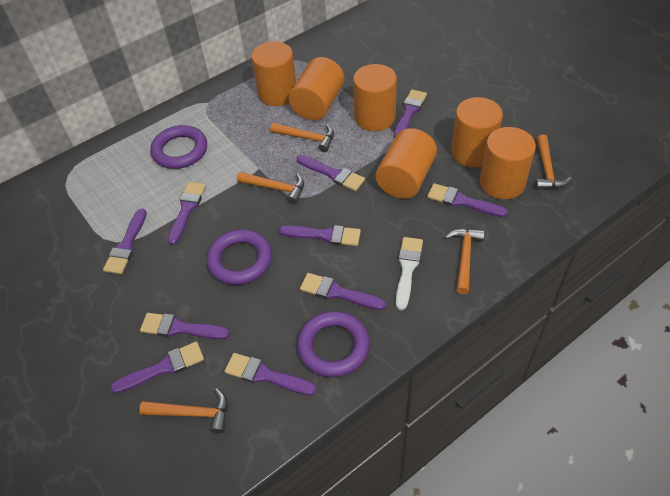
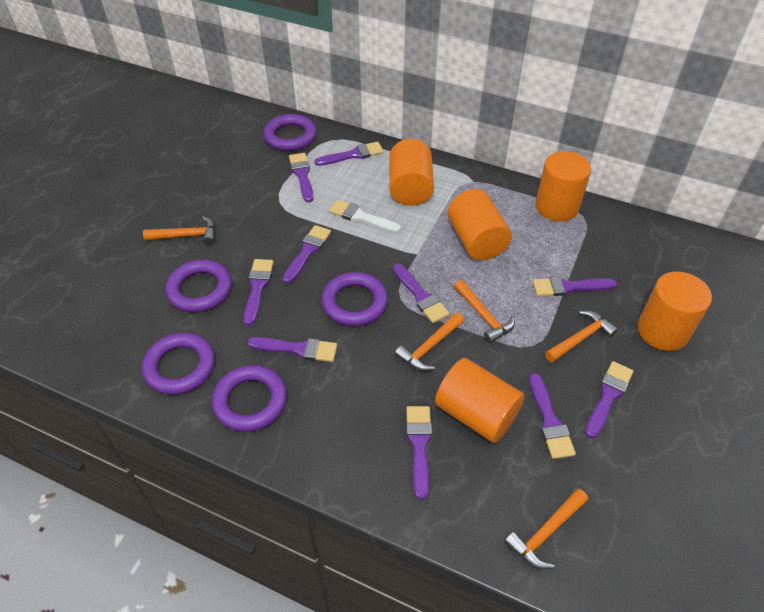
orange cylinder: 6 -> 5
purple ring: 3 -> 5

